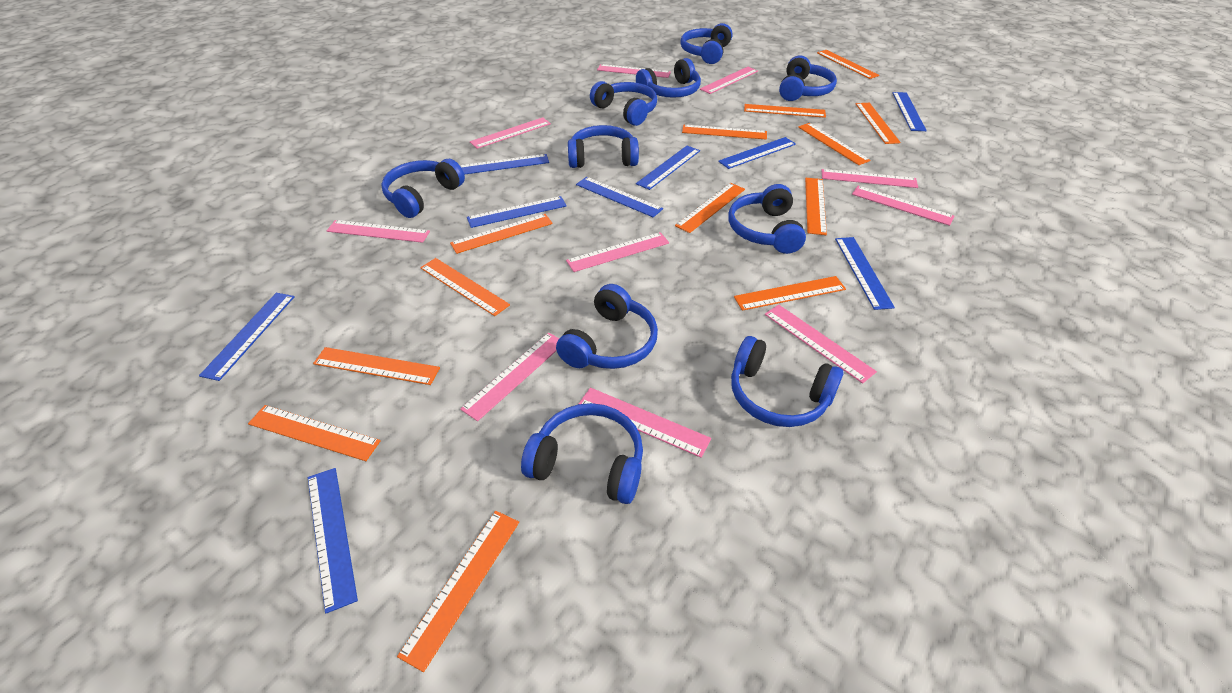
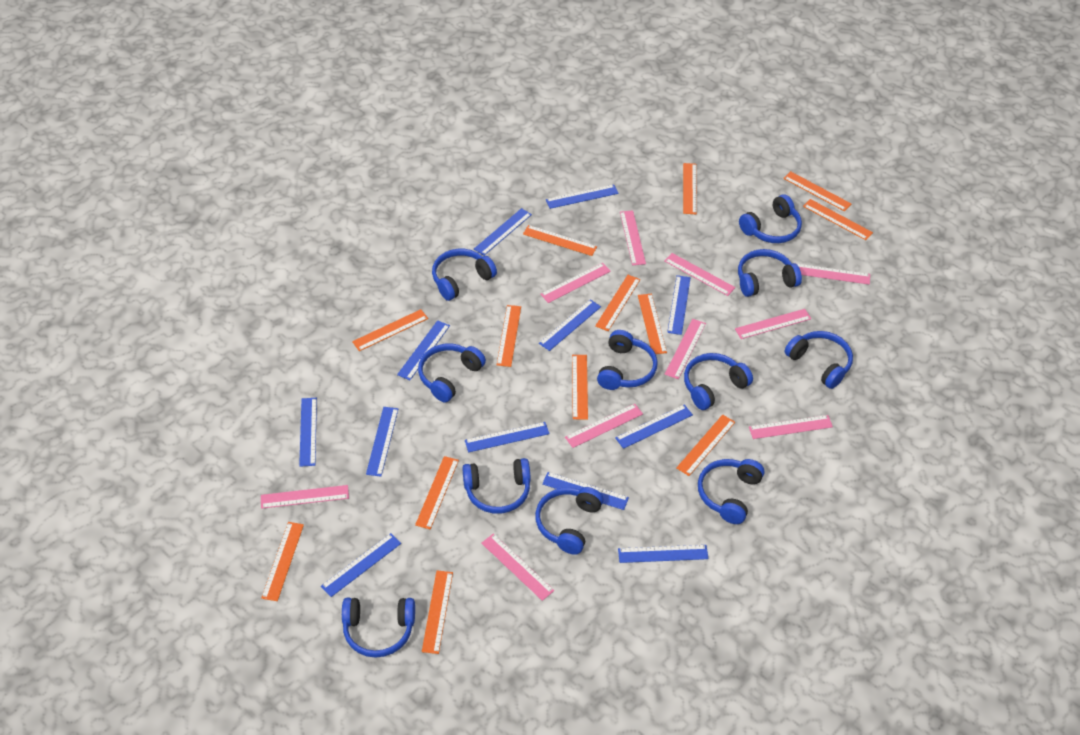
blue headphones: 10 -> 11
blue ruler: 9 -> 12

